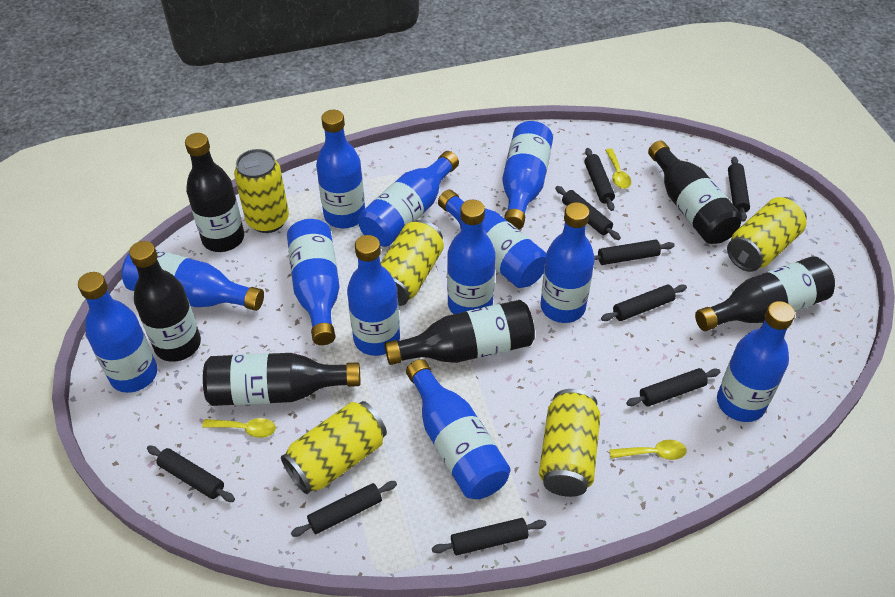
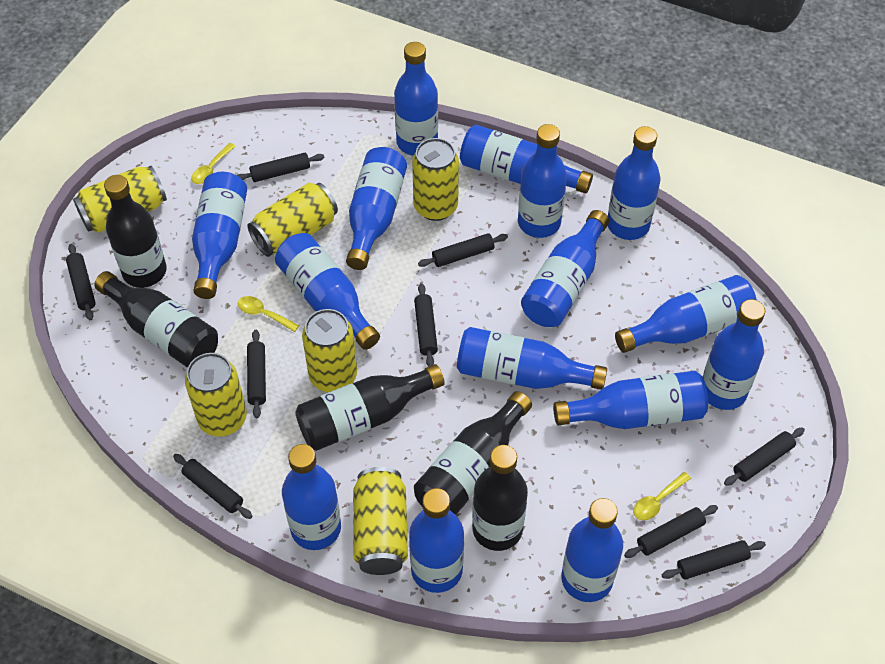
black bottle: 6 -> 5
blue bottle: 12 -> 15
yellow can: 5 -> 6

